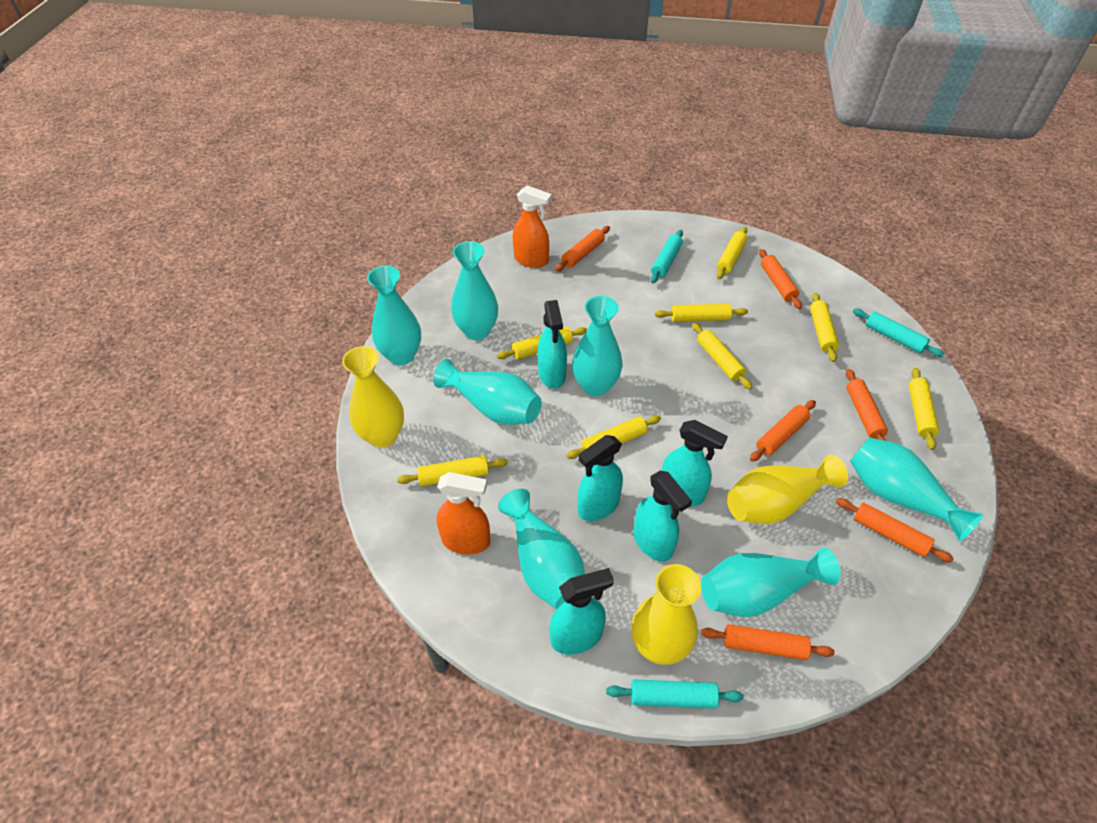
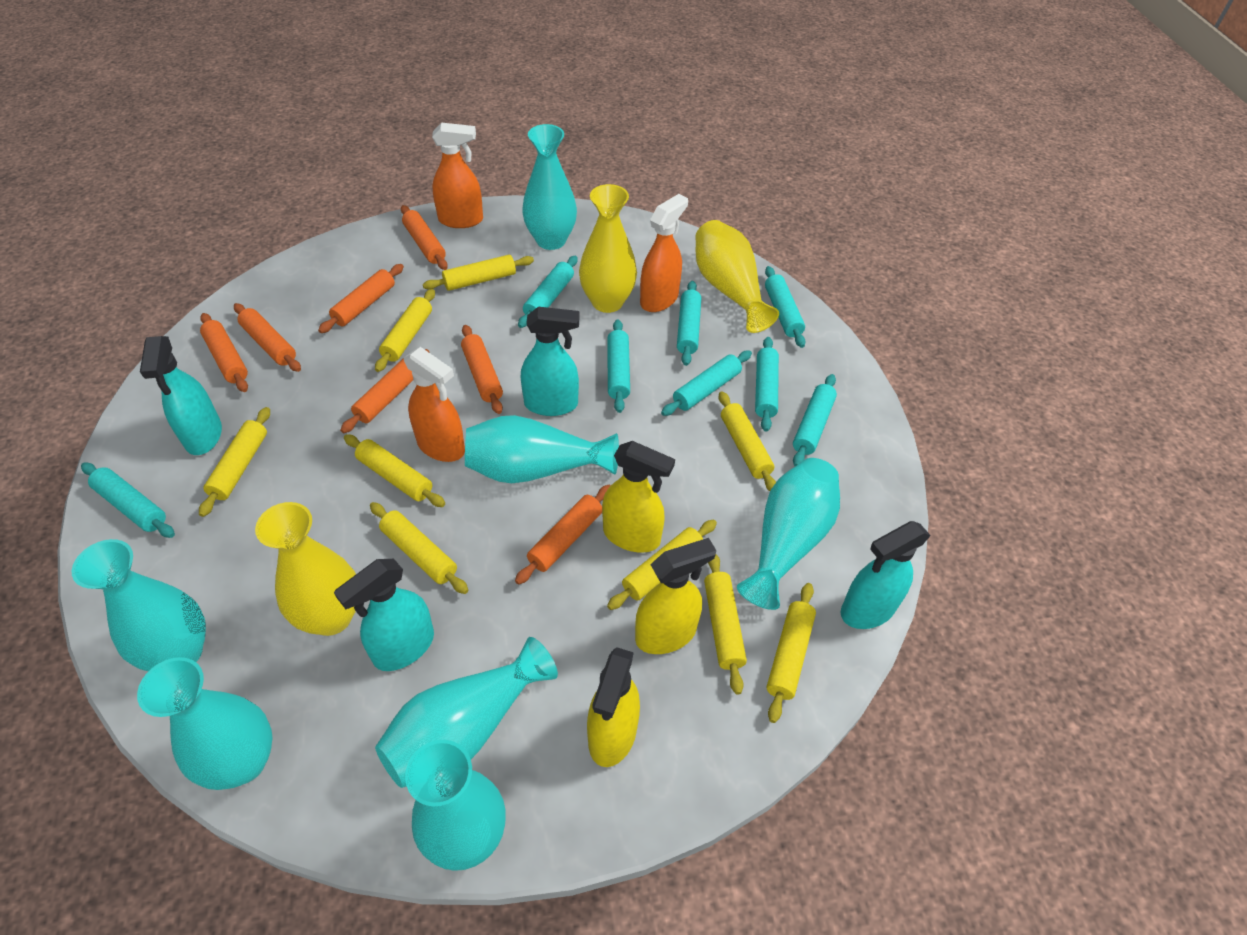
orange rolling pin: 6 -> 7
orange spray bottle: 2 -> 3
turquoise rolling pin: 3 -> 8
turquoise spray bottle: 5 -> 4
yellow rolling pin: 8 -> 9
yellow spray bottle: 0 -> 3

